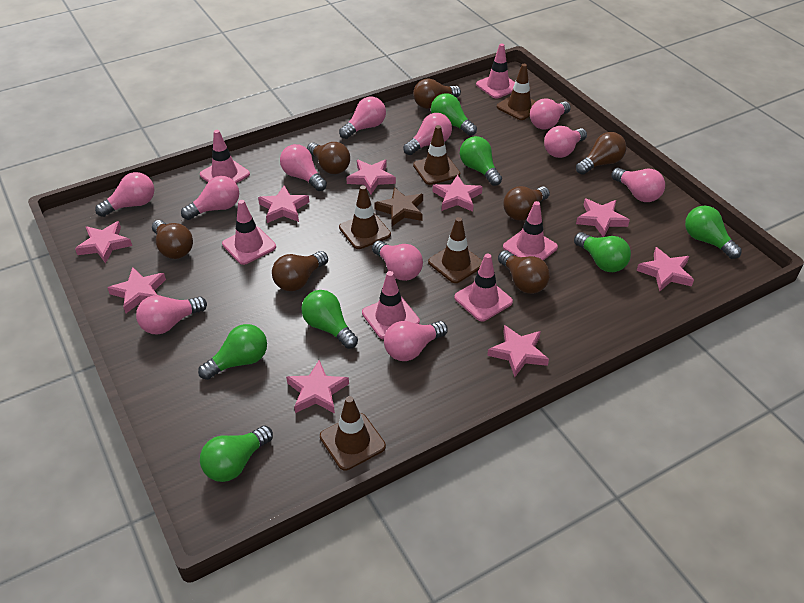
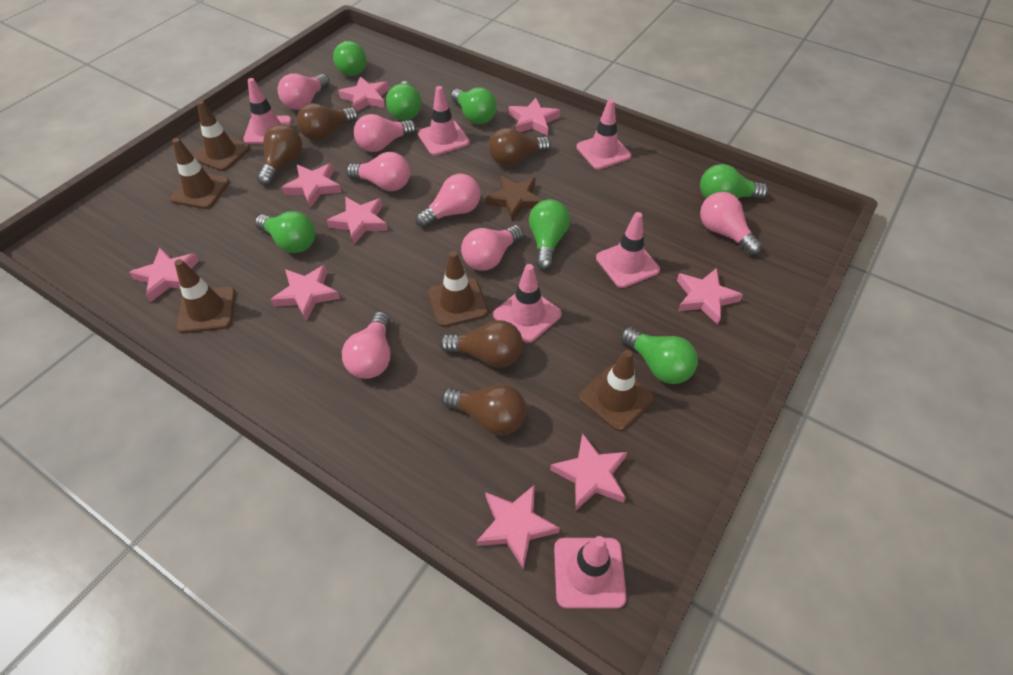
brown light bulb: 7 -> 5
pink light bulb: 11 -> 7

